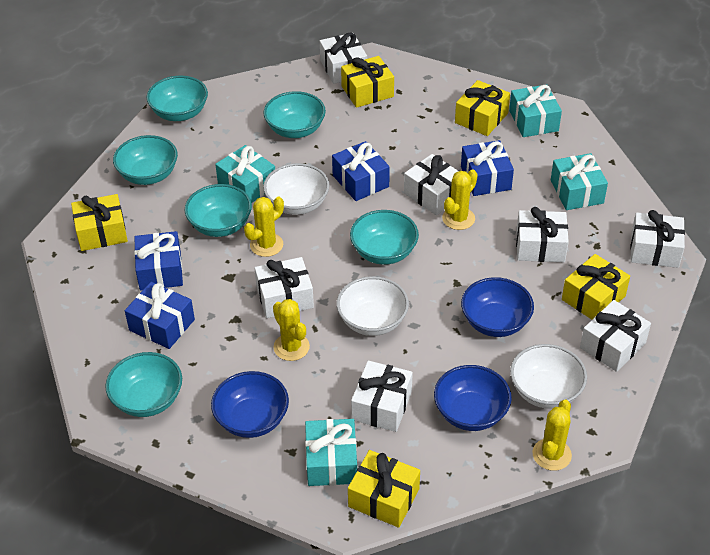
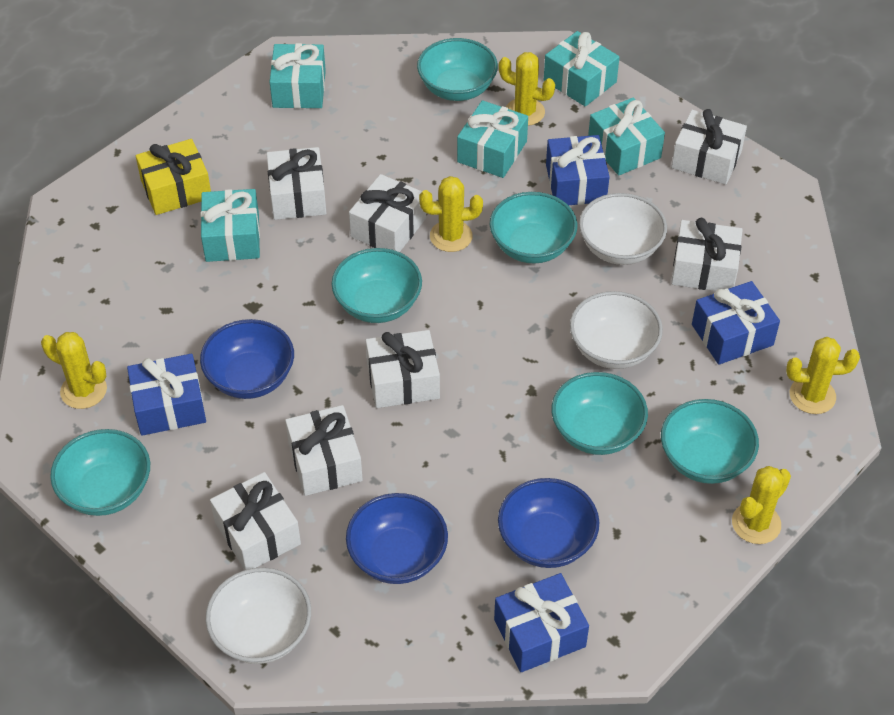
turquoise gift: 4 -> 5
yellow cactus: 4 -> 5
yellow gift: 5 -> 1

